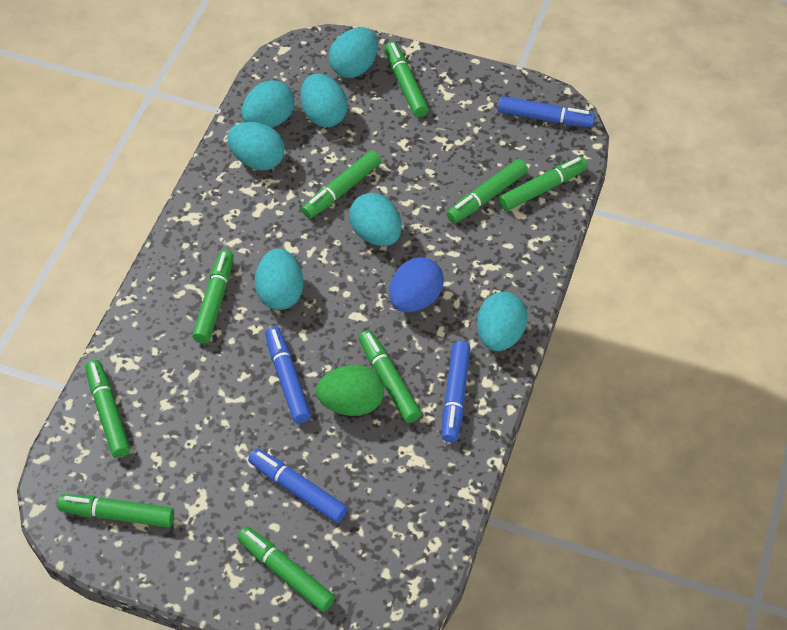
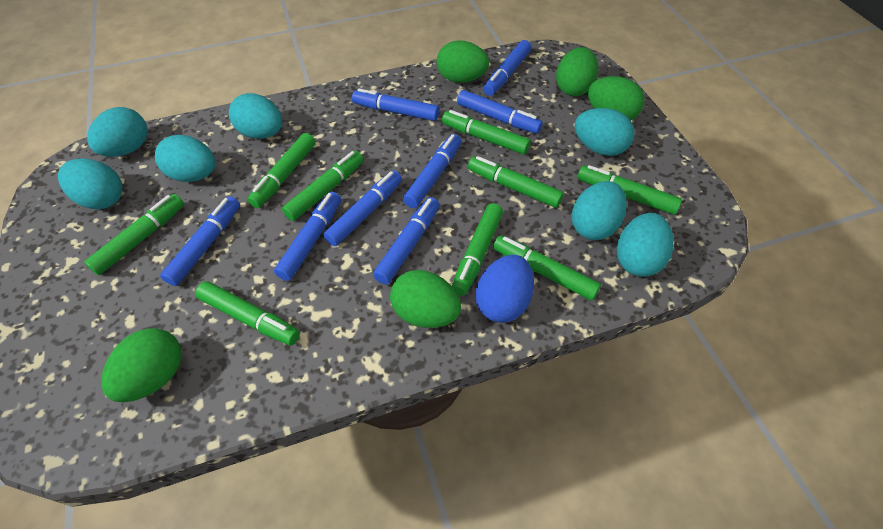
blue marker: 4 -> 8
green egg: 1 -> 5

